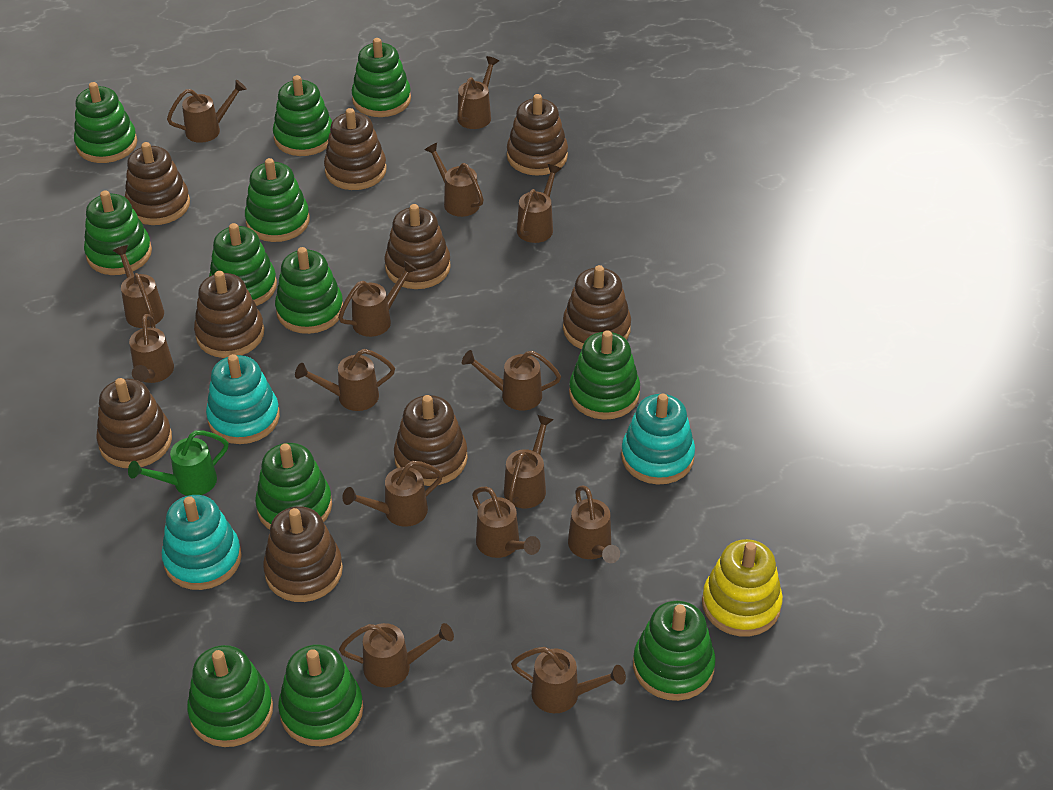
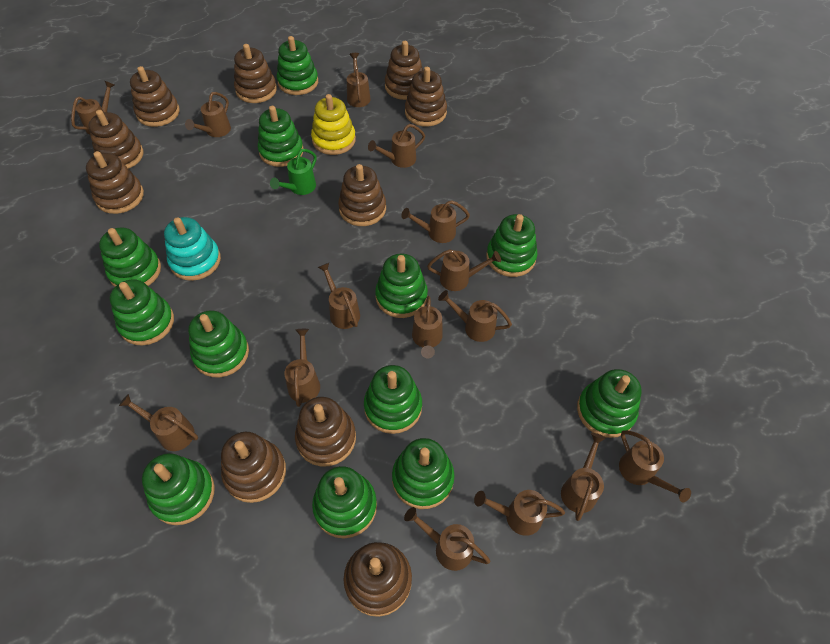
brown stacking toy: 9 -> 10
turquoise stacking toy: 3 -> 1

